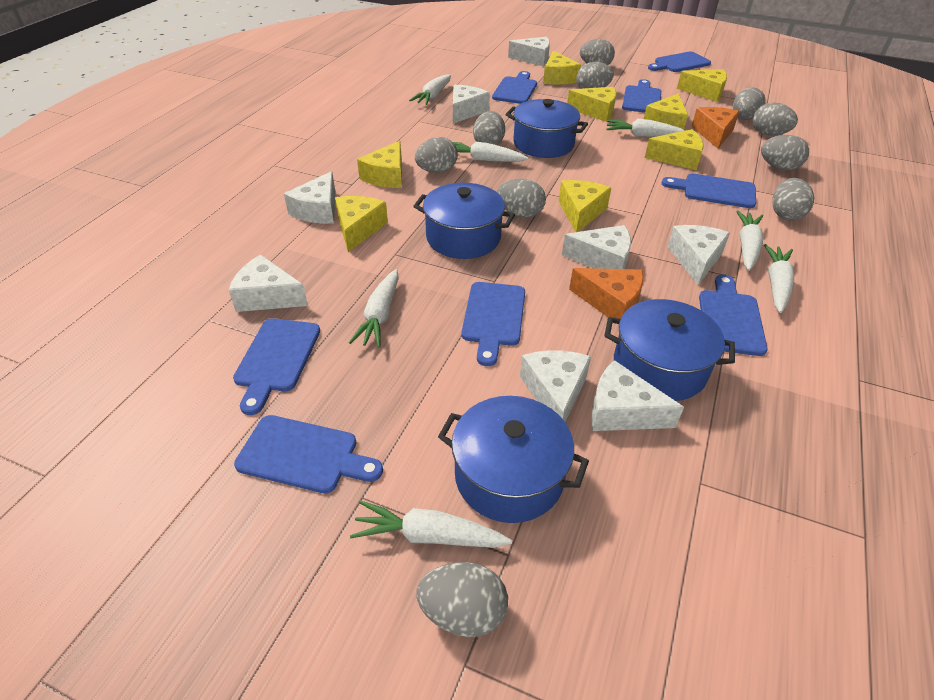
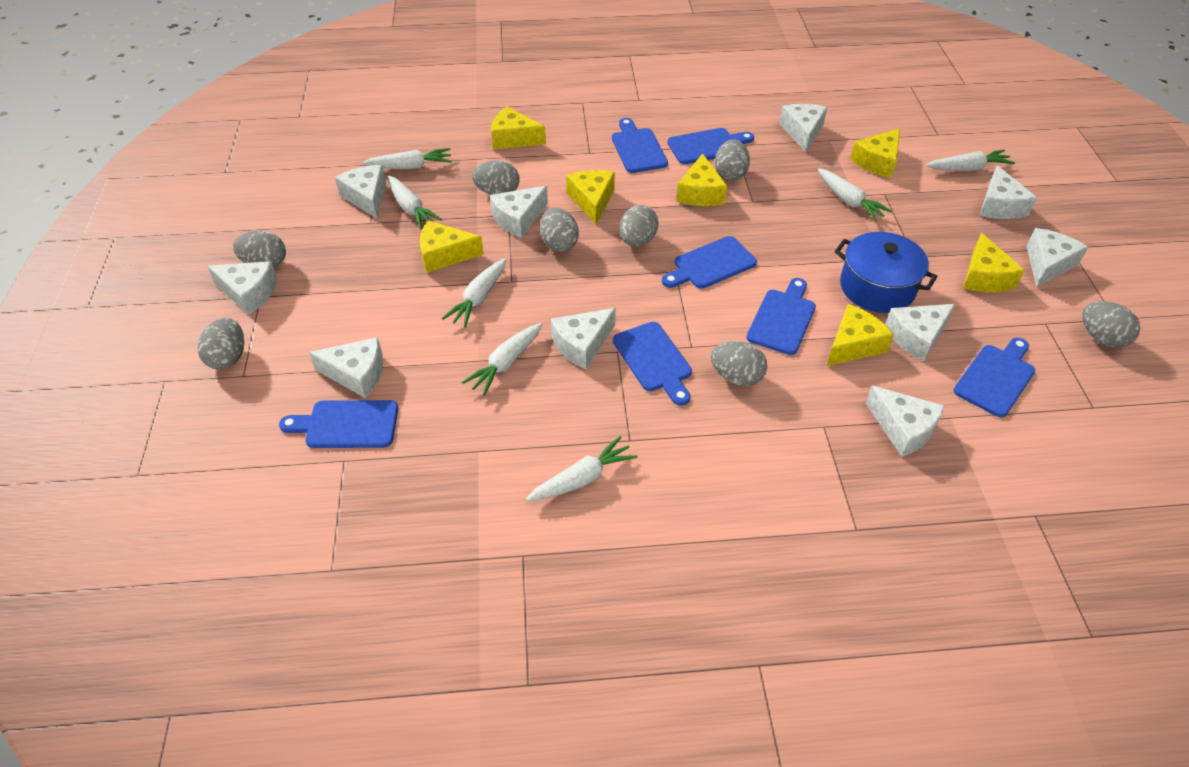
blue cutting board: 8 -> 7
blue pot: 4 -> 1
grey egg: 10 -> 8
orange cheese: 2 -> 0
white cheese: 8 -> 10
yellow cheese: 8 -> 7

